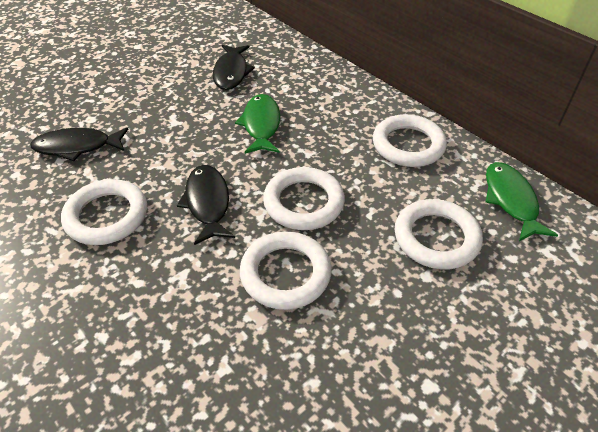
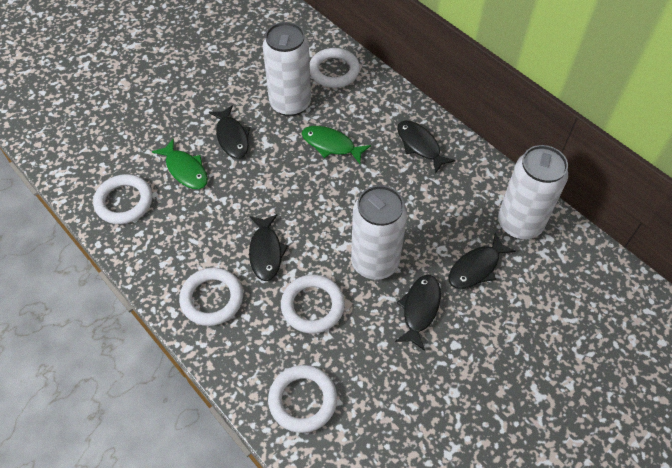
black fish: 3 -> 5
white can: 0 -> 3

